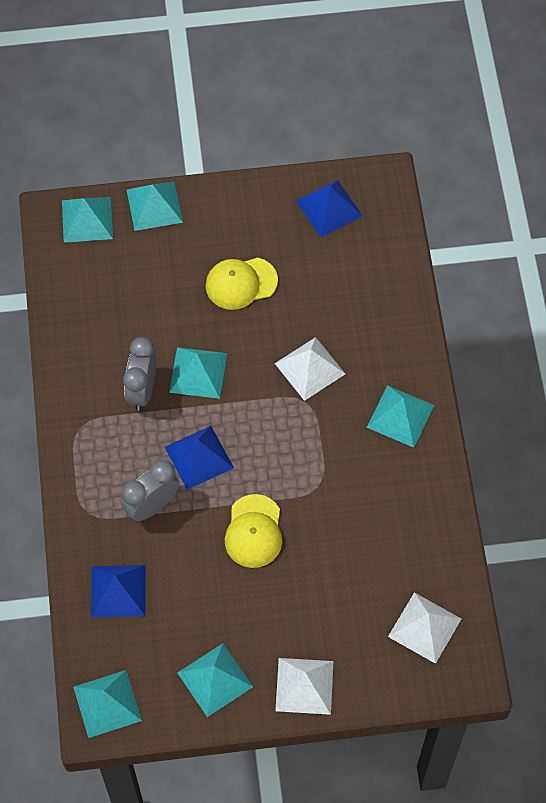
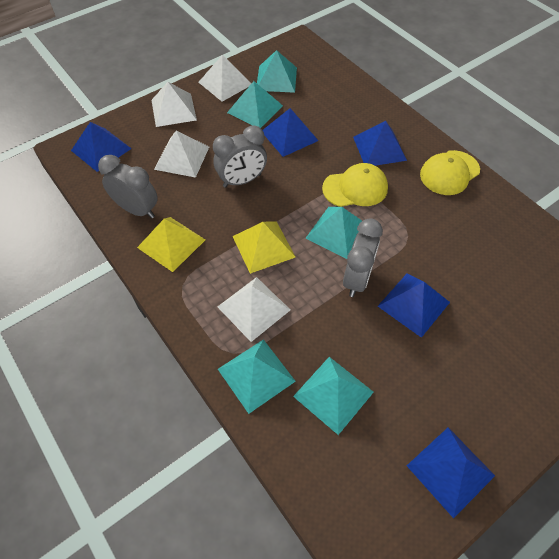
blue pyramid: 3 -> 5
grey clock: 2 -> 3
turquoise pyramid: 6 -> 5
white pyramid: 3 -> 4
yellow pyramid: 0 -> 2

